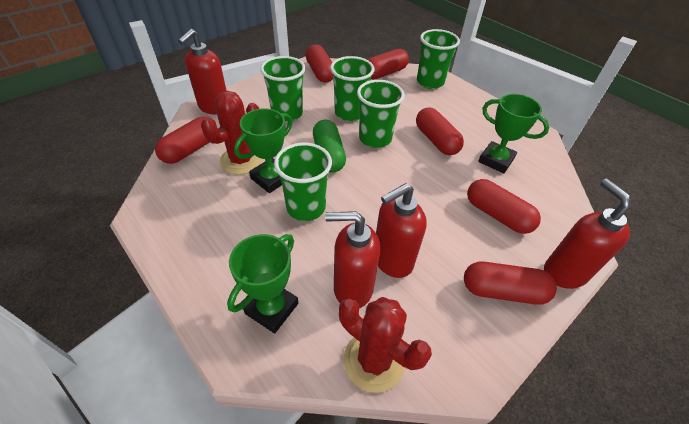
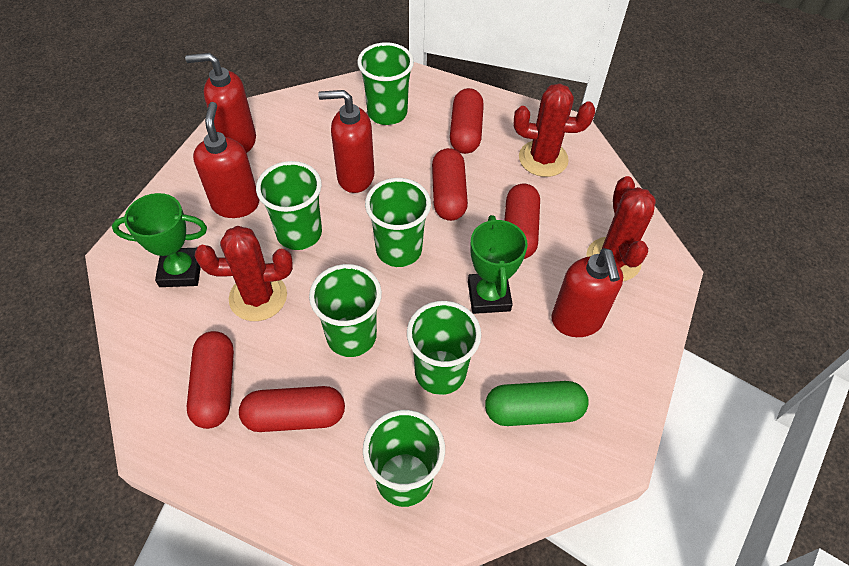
green cup: 5 -> 6
green trophy: 3 -> 2
red cactus: 2 -> 3
red capsule: 6 -> 5

